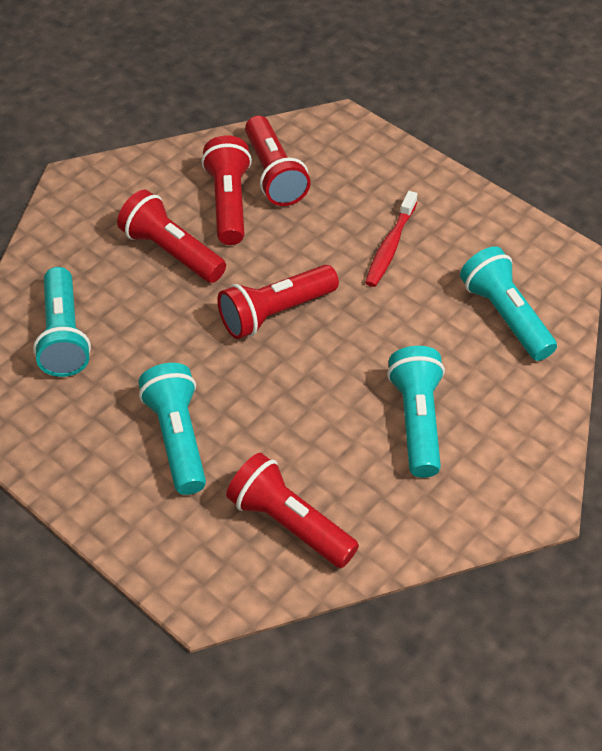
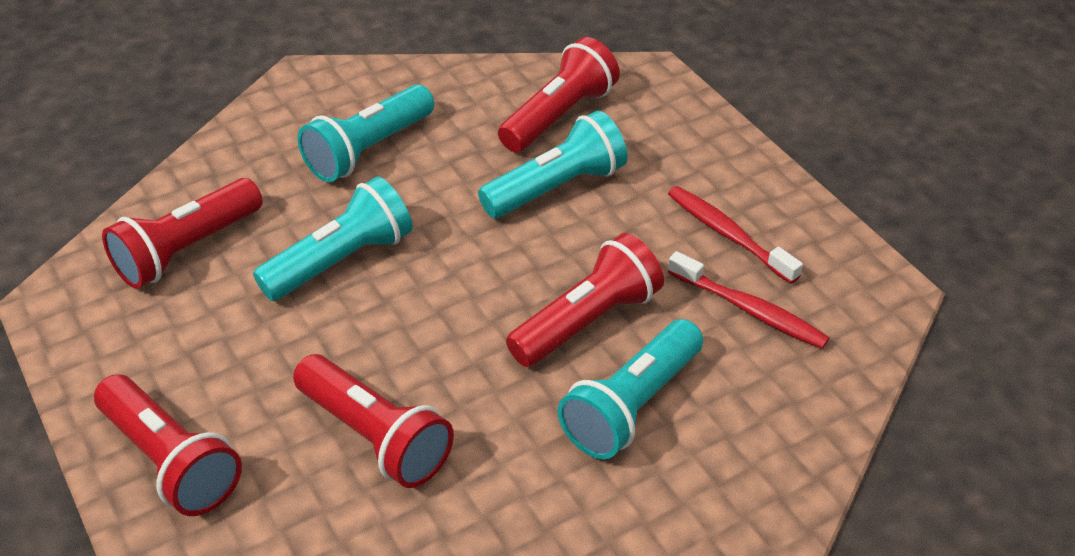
red toothbrush: 1 -> 2

